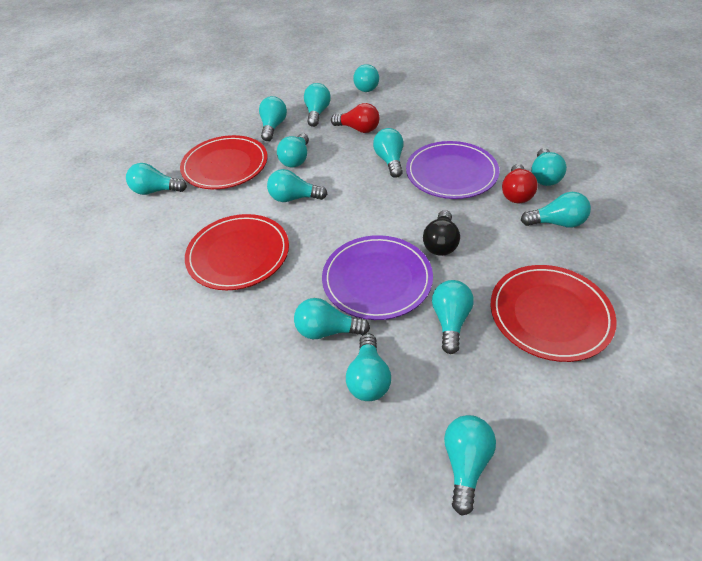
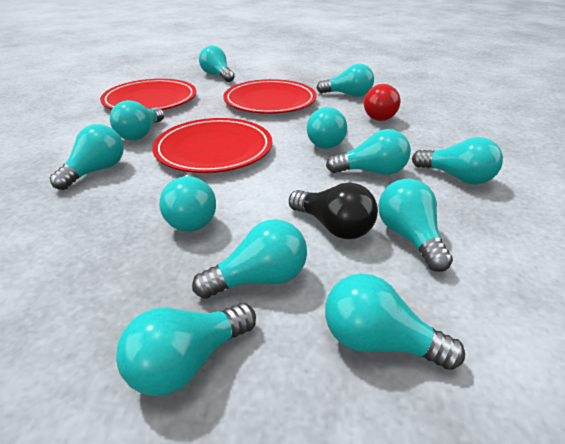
purple plate: 2 -> 0
red light bulb: 2 -> 1
turquoise light bulb: 13 -> 12

